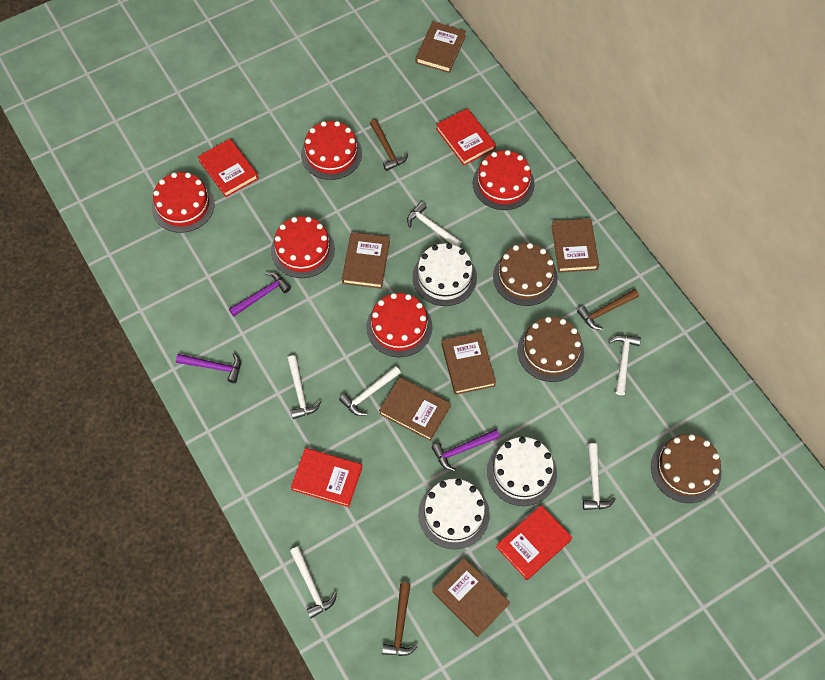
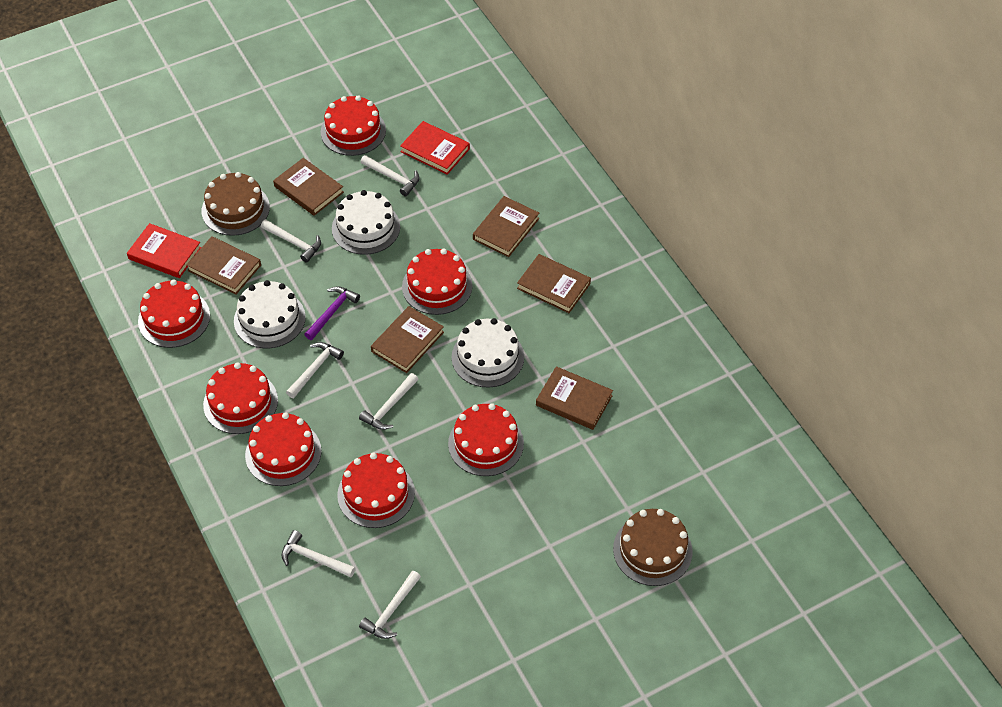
brown cake: 3 -> 2
brown hammer: 3 -> 0
purple hammer: 3 -> 1
red book: 4 -> 2
red cake: 5 -> 7

